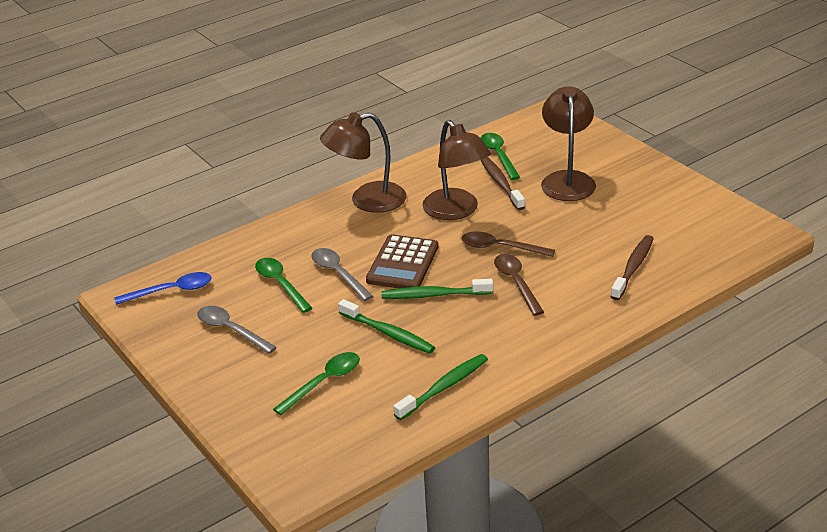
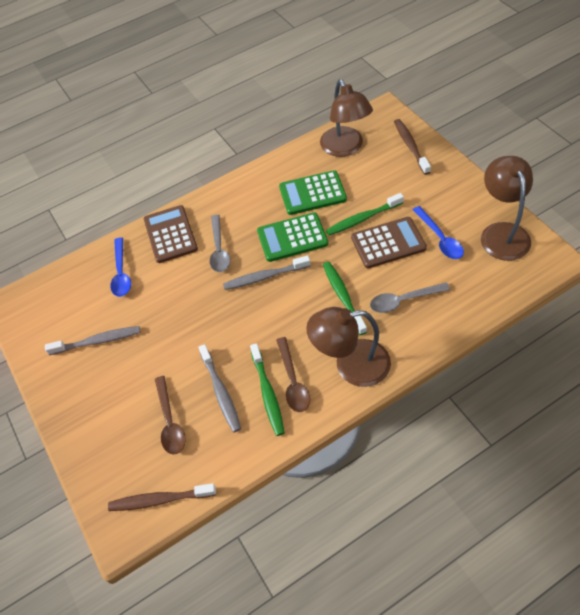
blue spoon: 1 -> 2
brown calculator: 1 -> 2
green calculator: 0 -> 2
green spoon: 3 -> 0
grey toothbrush: 0 -> 3

